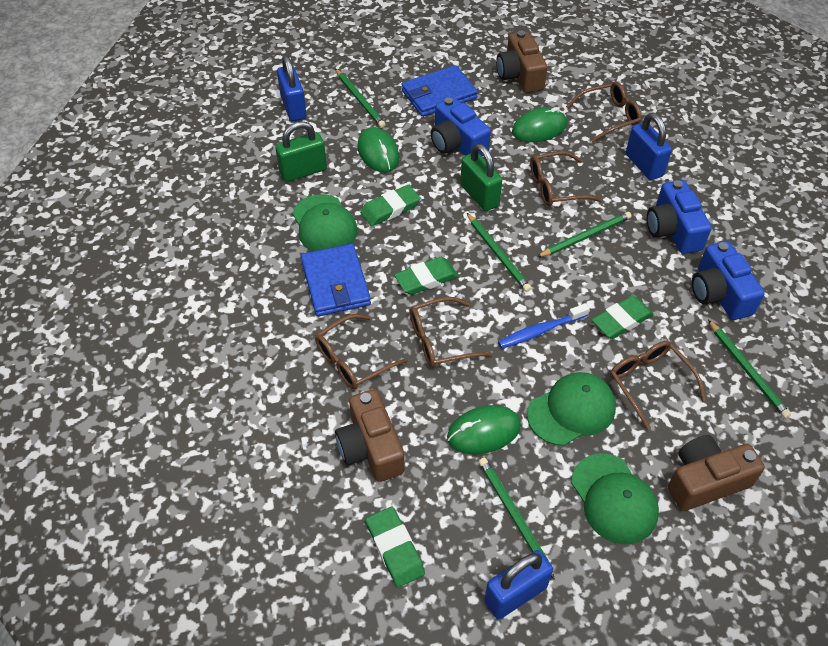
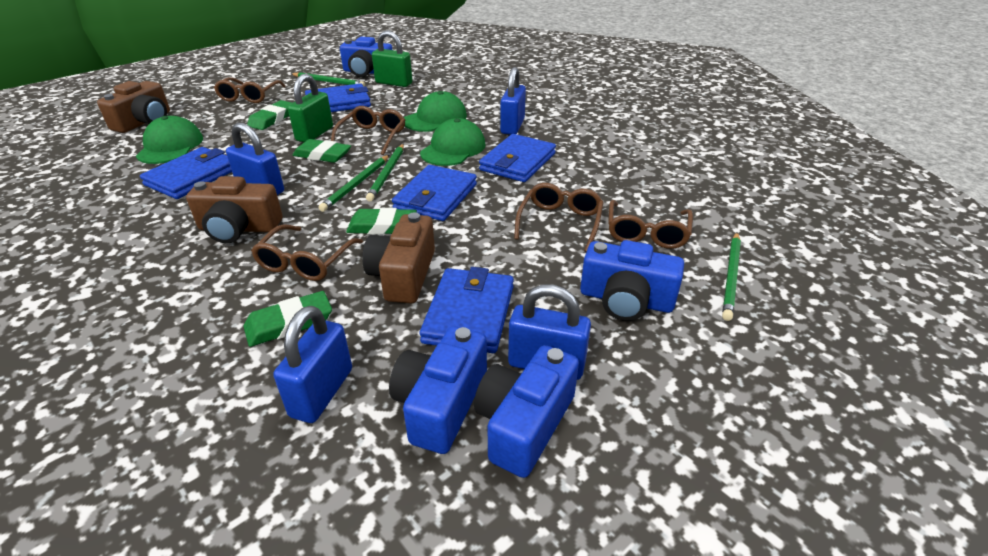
blue camera: 3 -> 4
blue padlock: 3 -> 4
blue toothbrush: 1 -> 0
blue wallet: 2 -> 5
green mouse: 3 -> 0
green pencil: 5 -> 4

